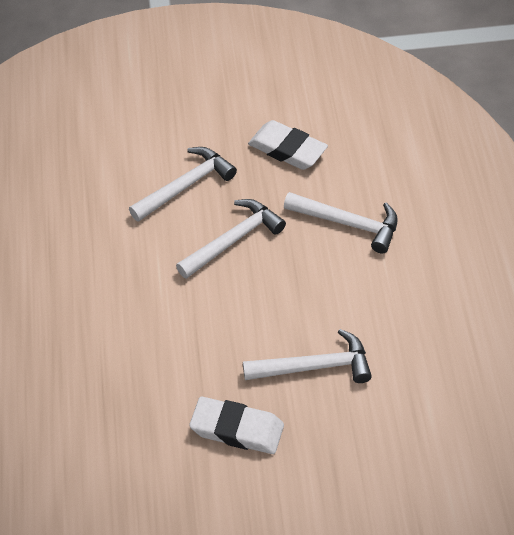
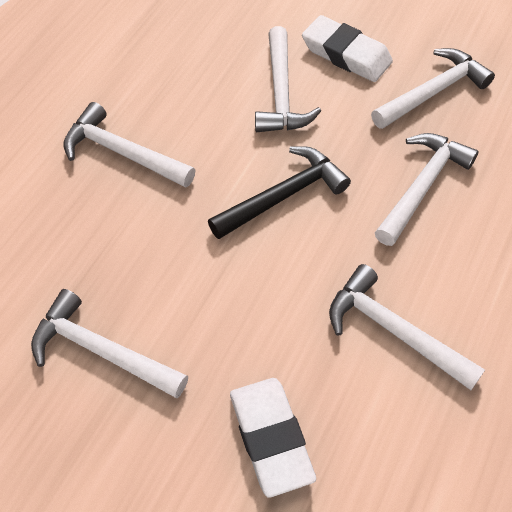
black hammer: 0 -> 1
white hammer: 4 -> 6

